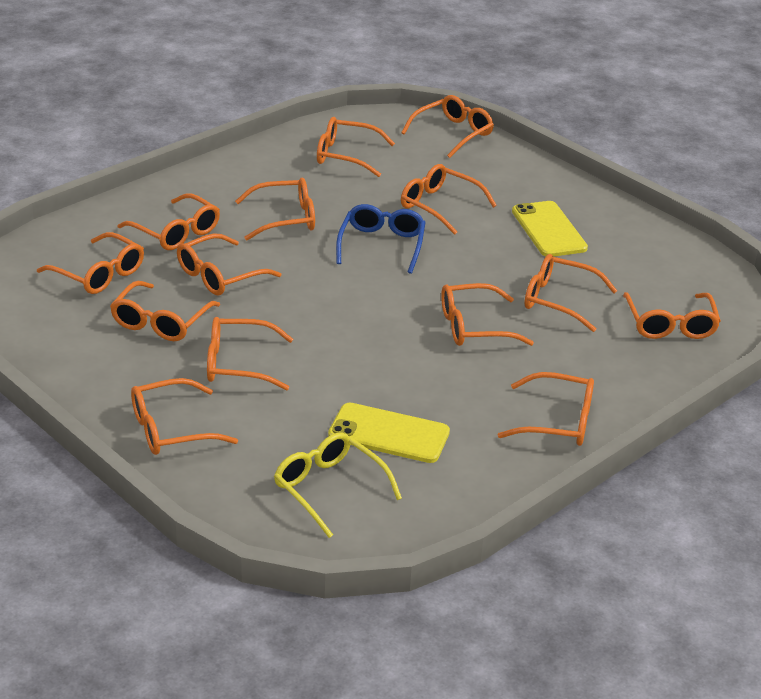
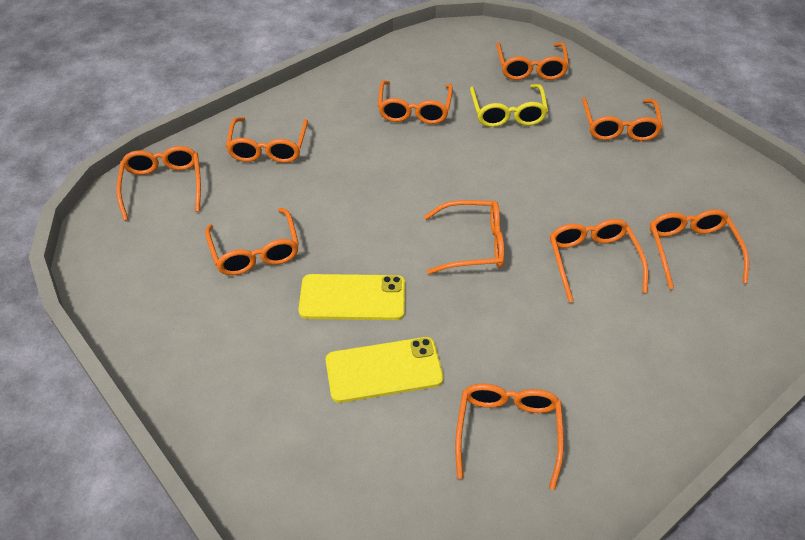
blue glasses: 1 -> 0
orange glasses: 14 -> 10

